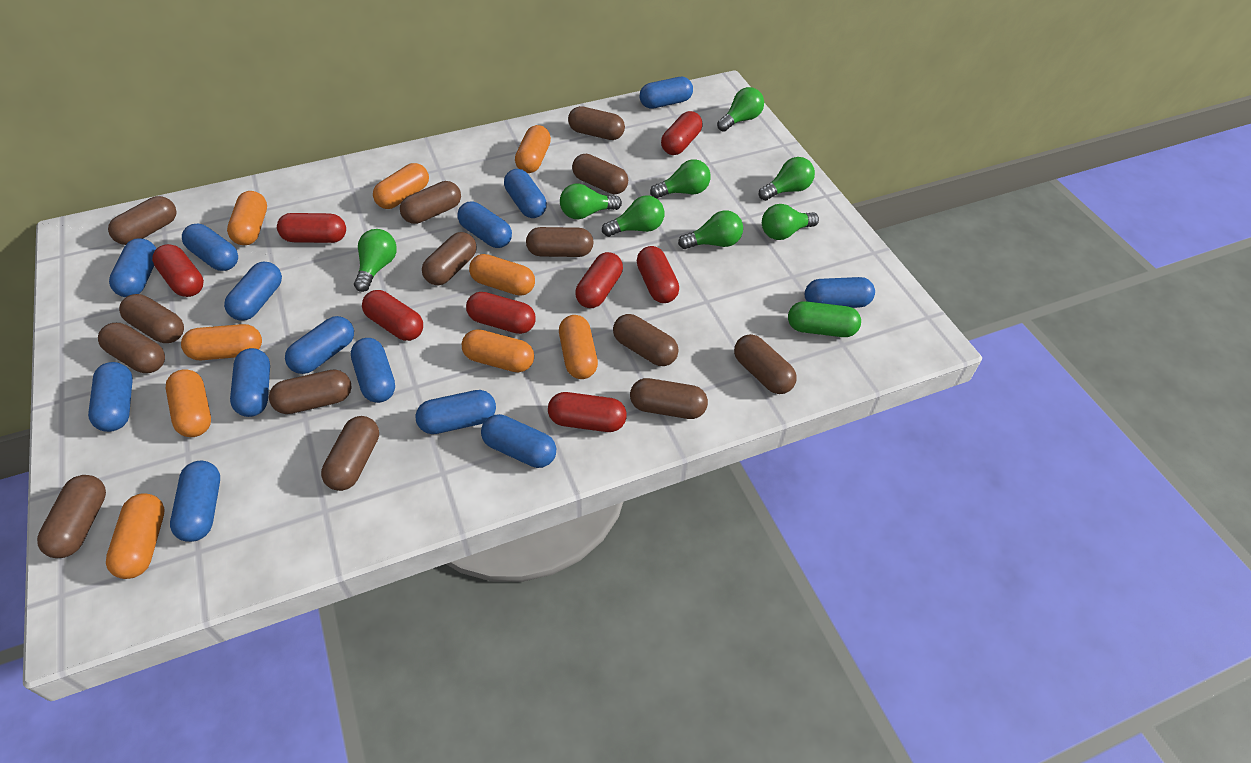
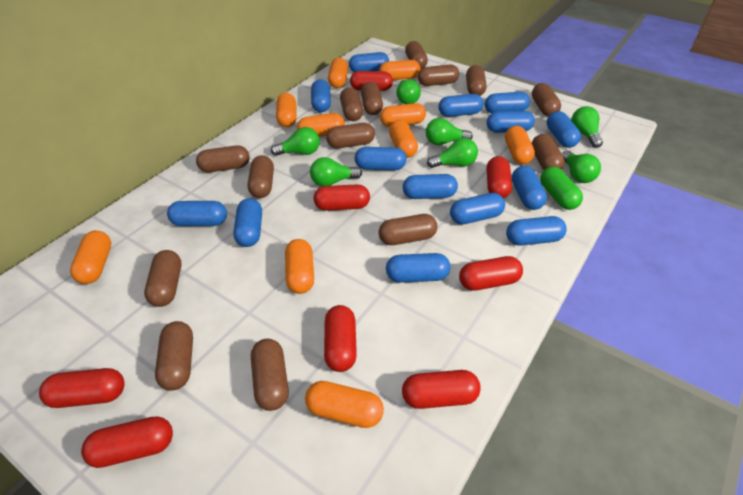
green light bulb: 8 -> 7
orange capsule: 9 -> 10

